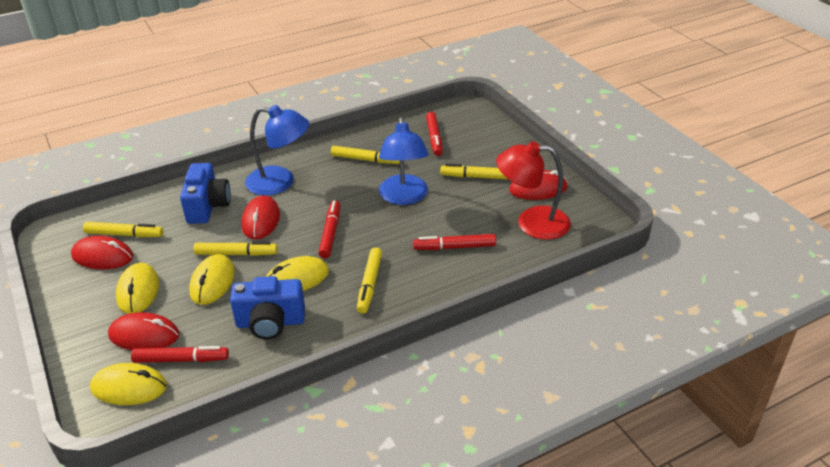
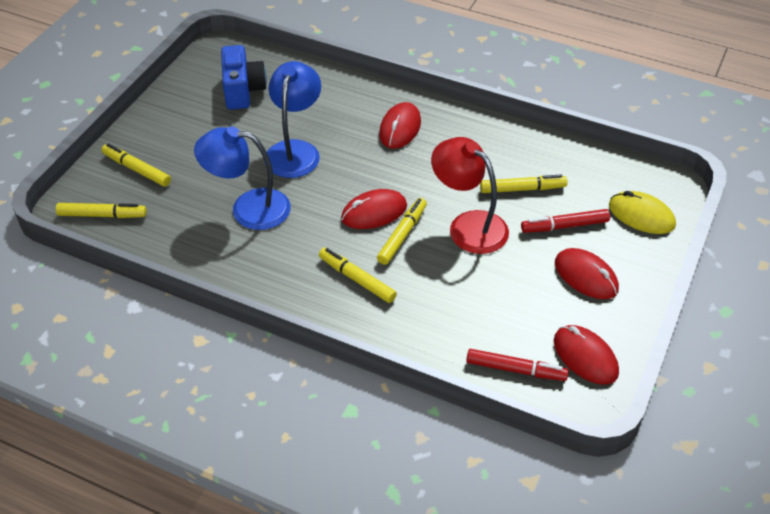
blue camera: 2 -> 1
red marker: 4 -> 2
yellow mouse: 4 -> 1

